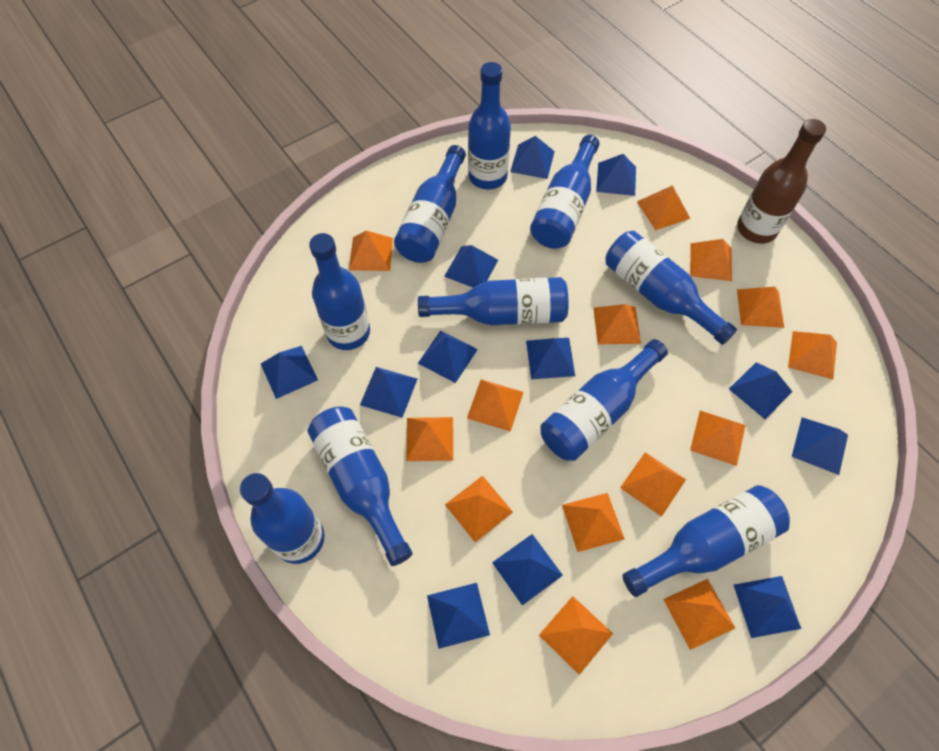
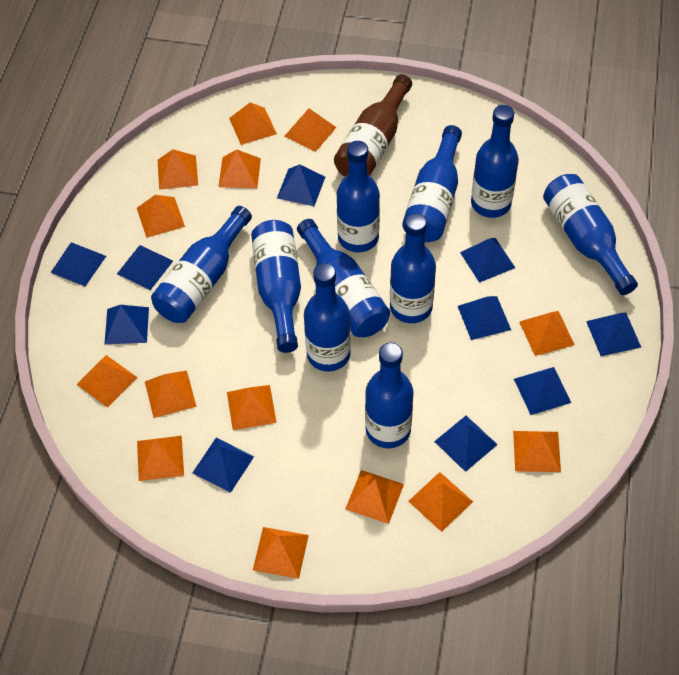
blue pyramid: 12 -> 10

